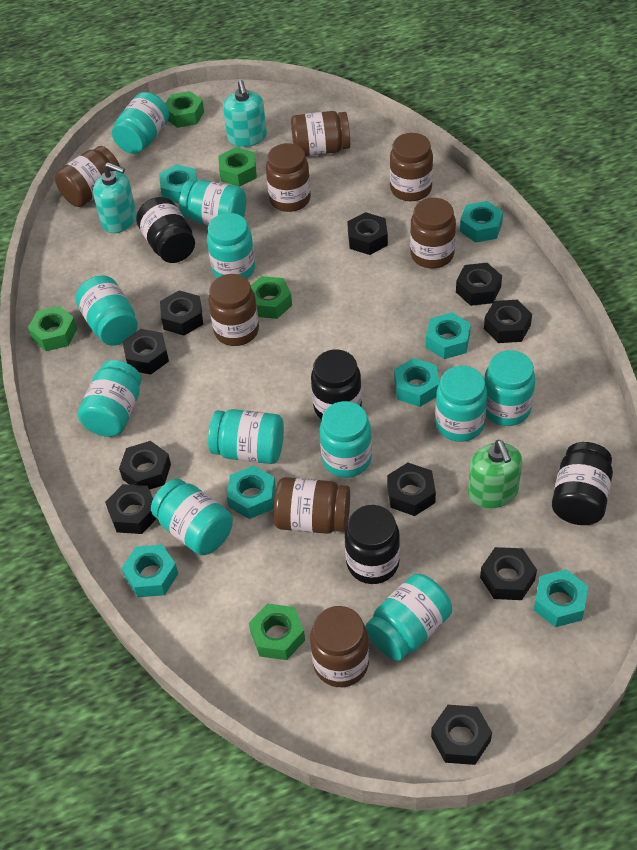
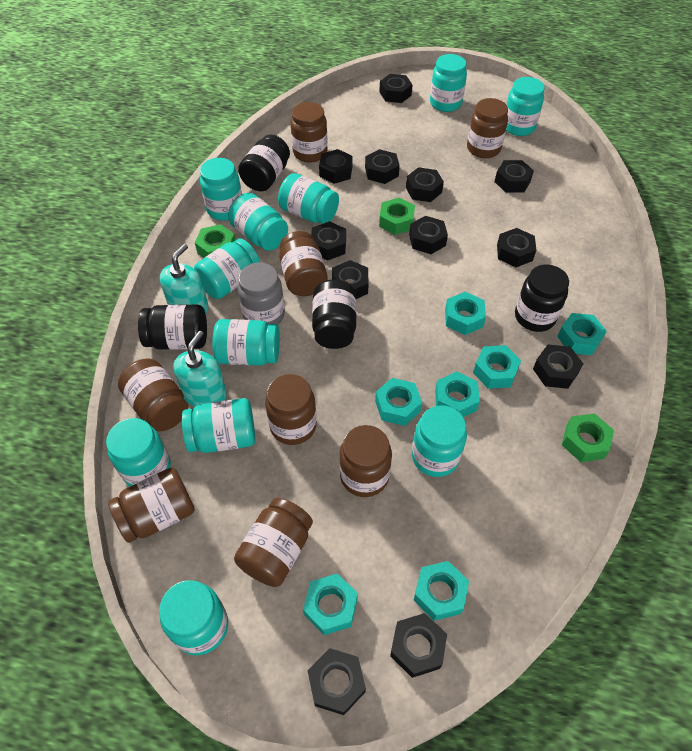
black nut: 10 -> 12
green nut: 5 -> 3
green soap dispenser: 1 -> 0
grey jar: 0 -> 1

